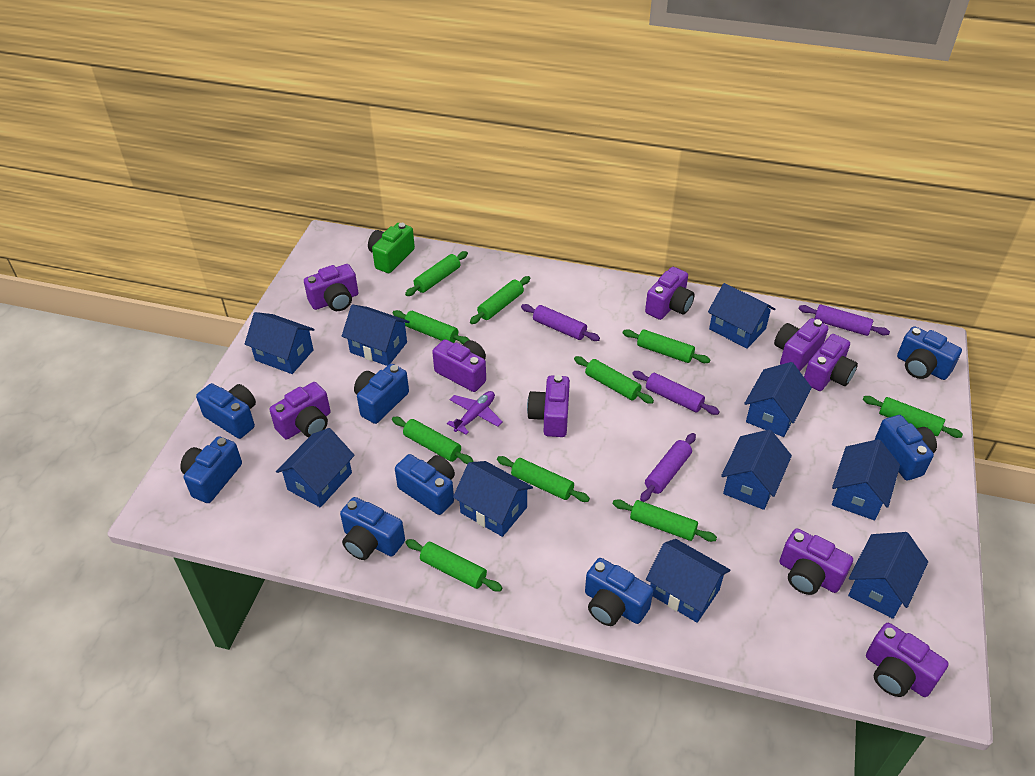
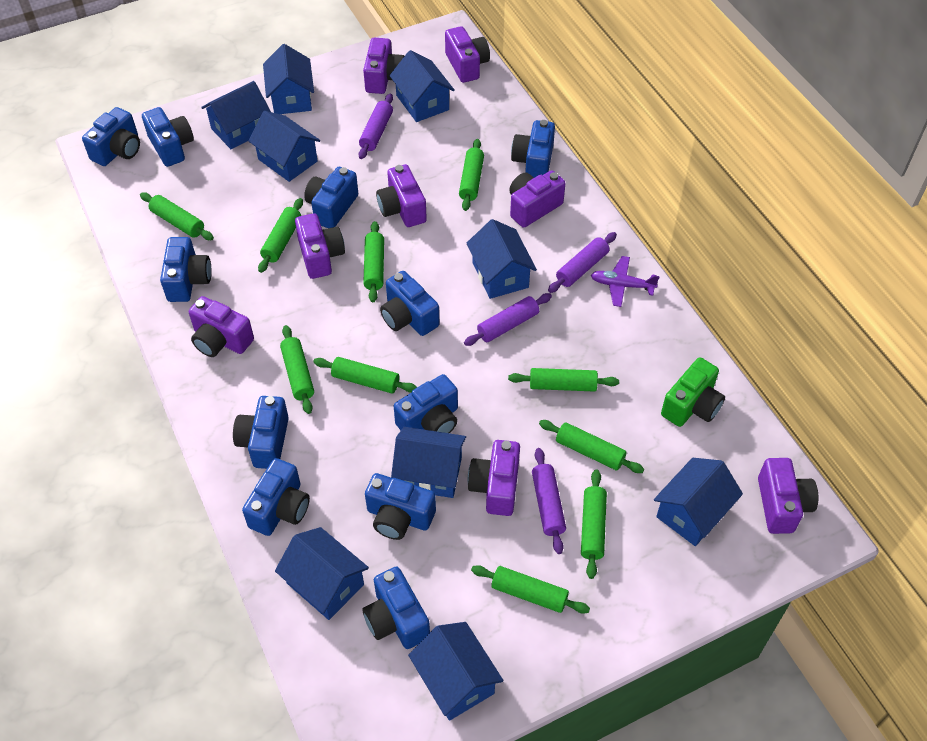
blue camera: 8 -> 11
blue house: 10 -> 9
purple camera: 9 -> 8

